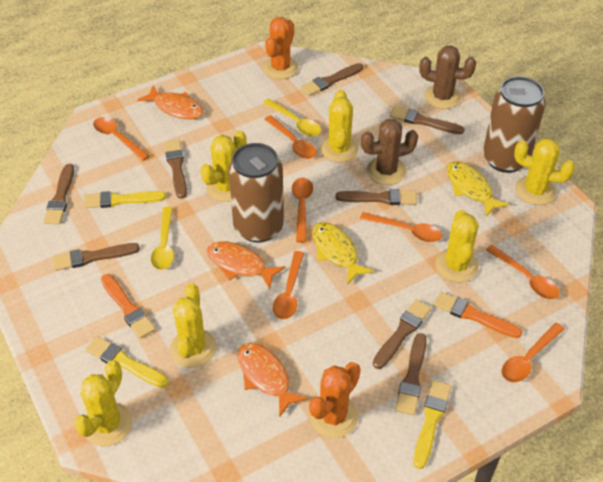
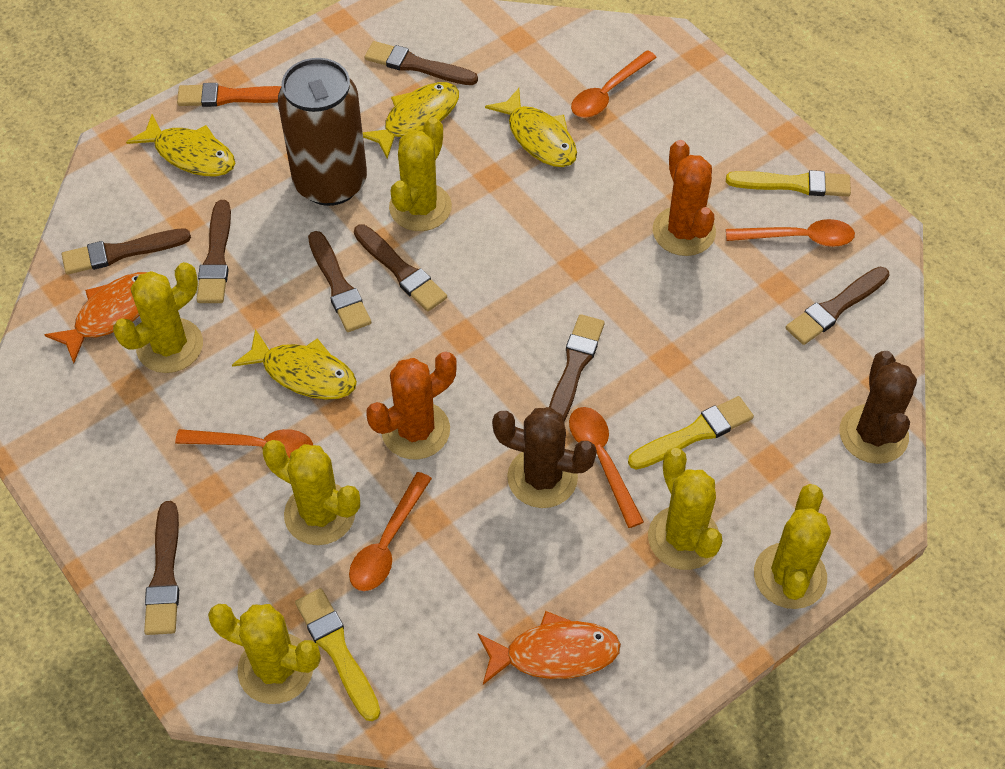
brown can: 2 -> 1
orange brush: 2 -> 1
orange fish: 3 -> 2
orange spoon: 7 -> 5
yellow fish: 2 -> 4
yellow spoon: 2 -> 0

